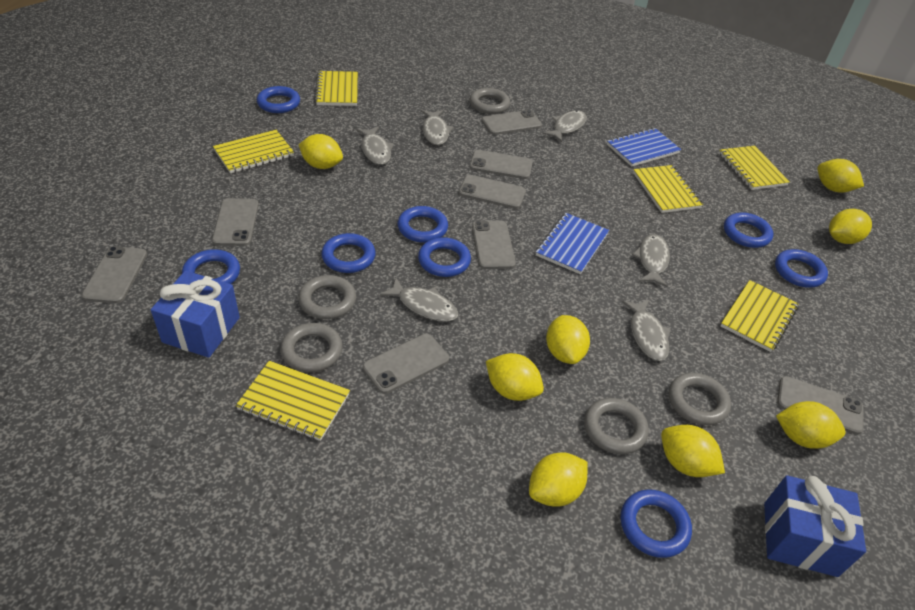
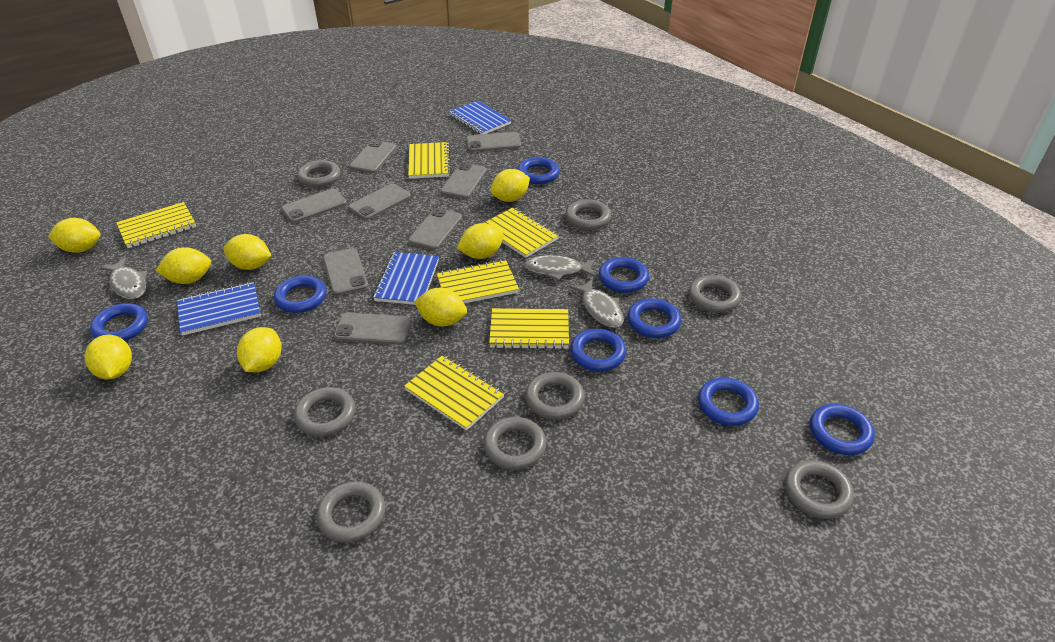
blue gift: 2 -> 0
blue notebook: 2 -> 3
grey fish: 6 -> 3
grey ring: 5 -> 8

